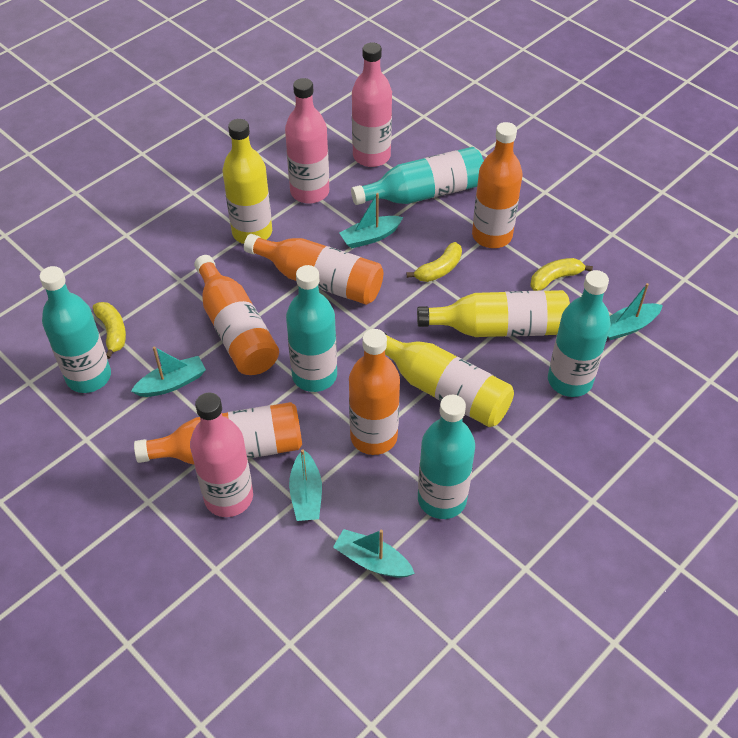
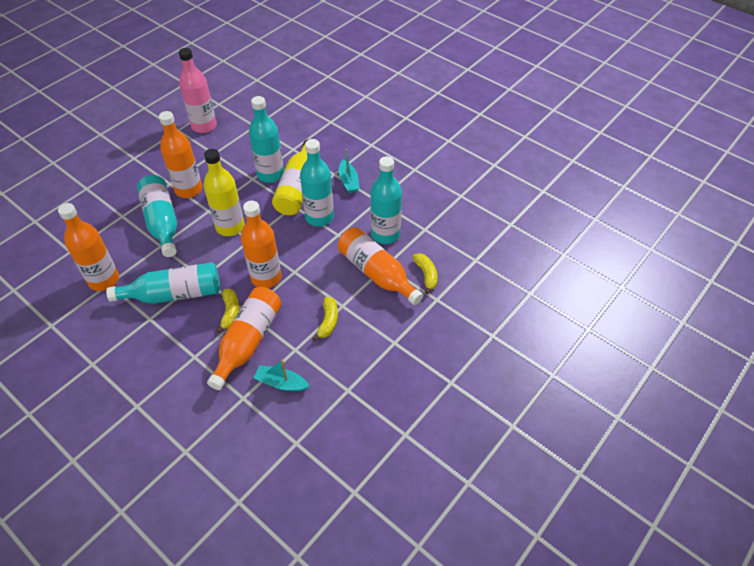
pink bottle: 3 -> 1
turquoise boat: 5 -> 2
yellow bottle: 3 -> 2

